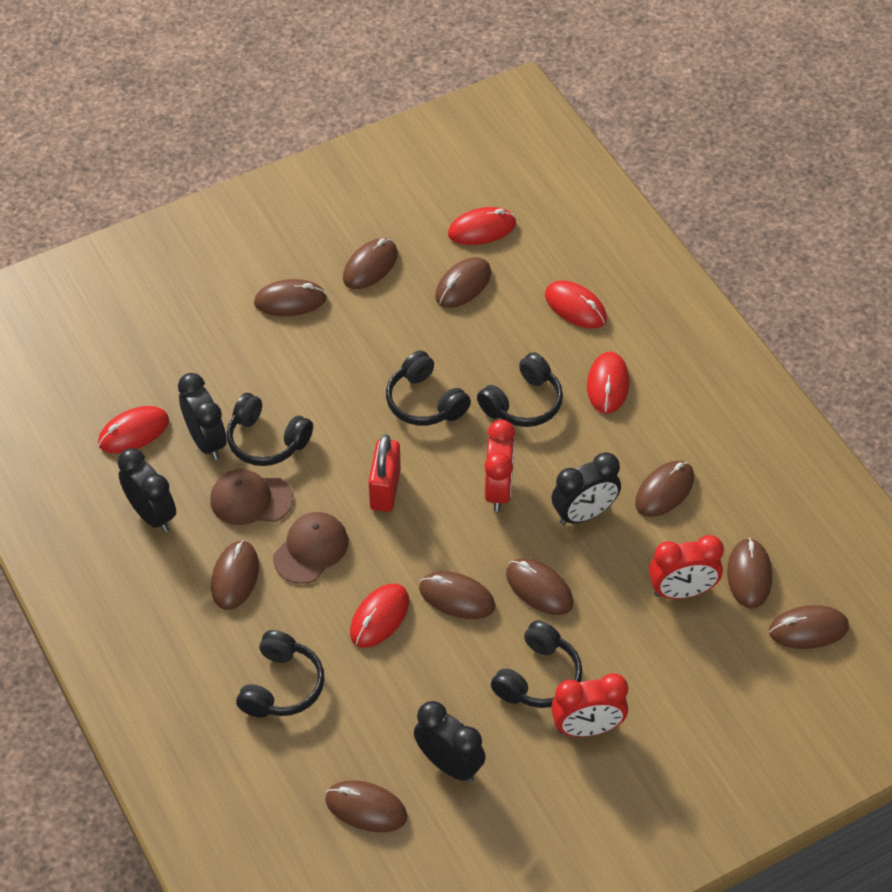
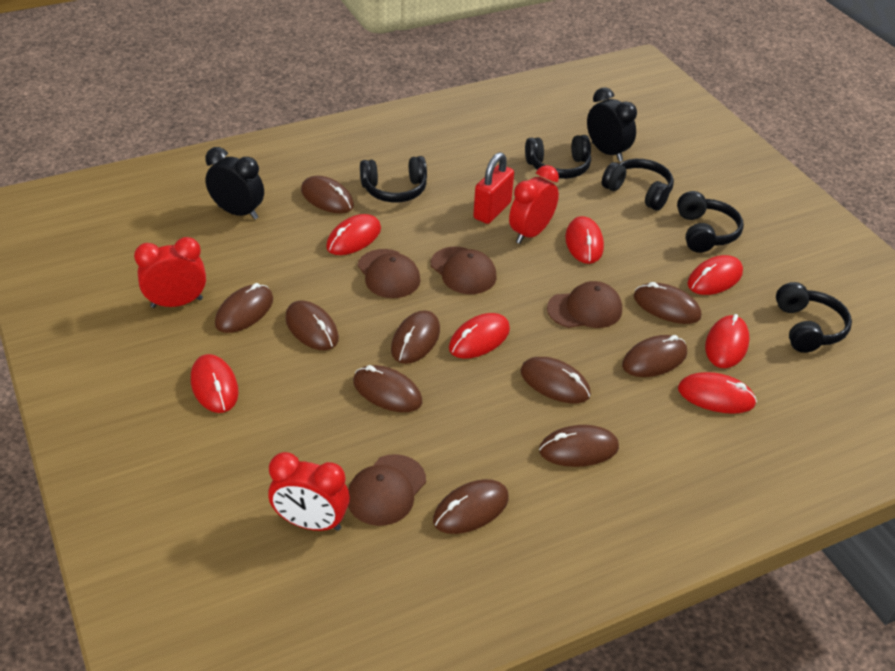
black clock: 4 -> 2
brown cap: 2 -> 4
red mouse: 5 -> 7

